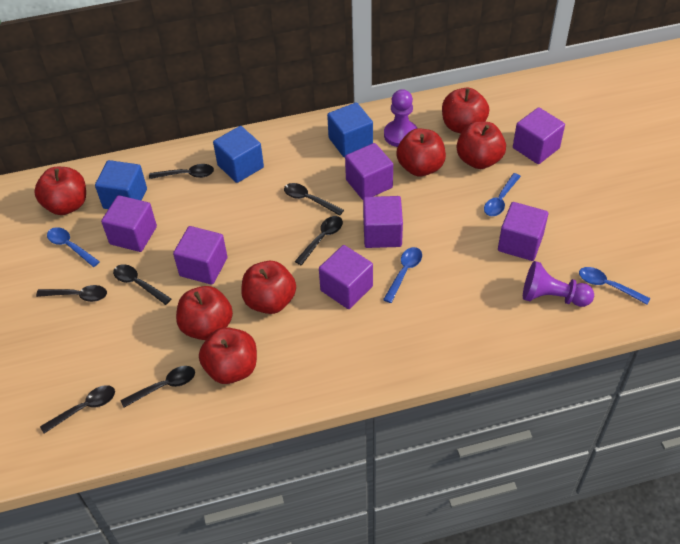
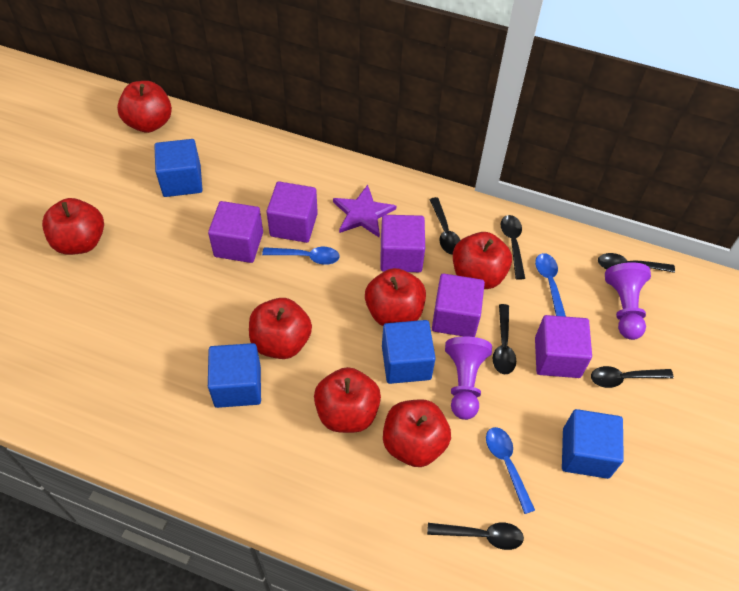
black spoon: 7 -> 6
blue cube: 3 -> 4
blue spoon: 4 -> 3
purple cube: 7 -> 5
purple star: 0 -> 1

